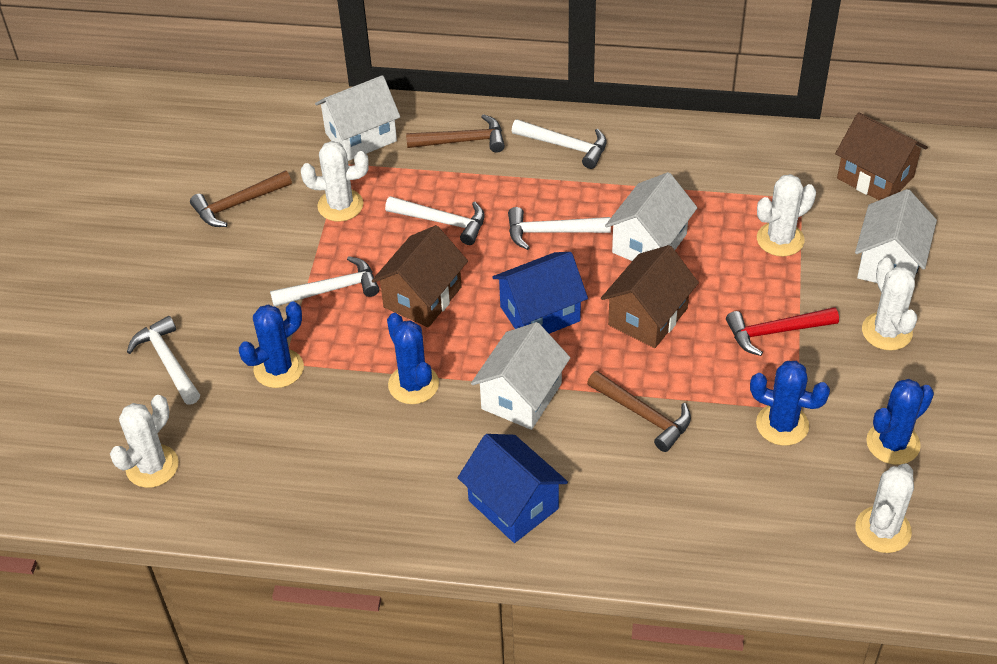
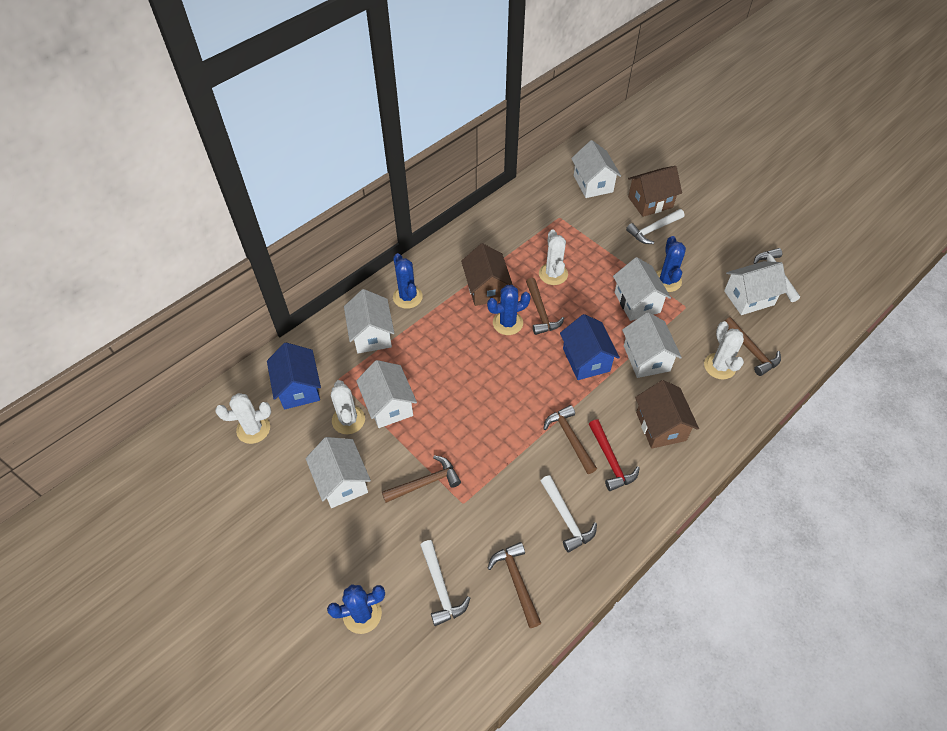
brown hammer: 3 -> 5
white cactus: 5 -> 4
white hammer: 5 -> 4
white house: 4 -> 7

